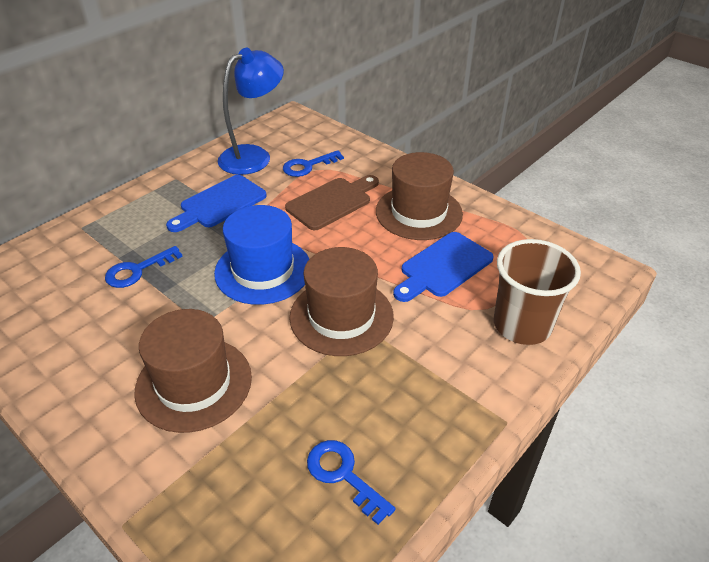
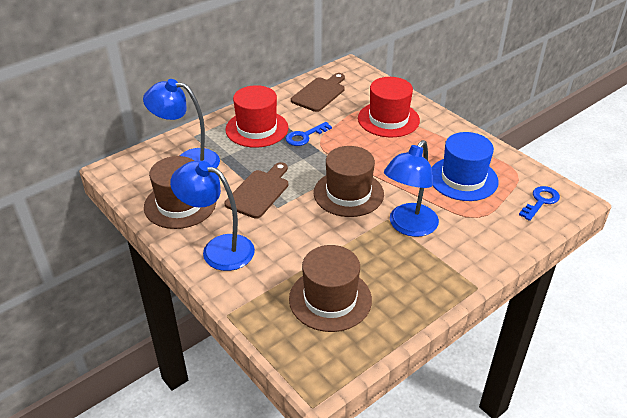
blue cutting board: 2 -> 0
blue key: 3 -> 2
blue lamp: 1 -> 3
brown cup: 1 -> 0
brown cutting board: 1 -> 2
red hat: 0 -> 2

